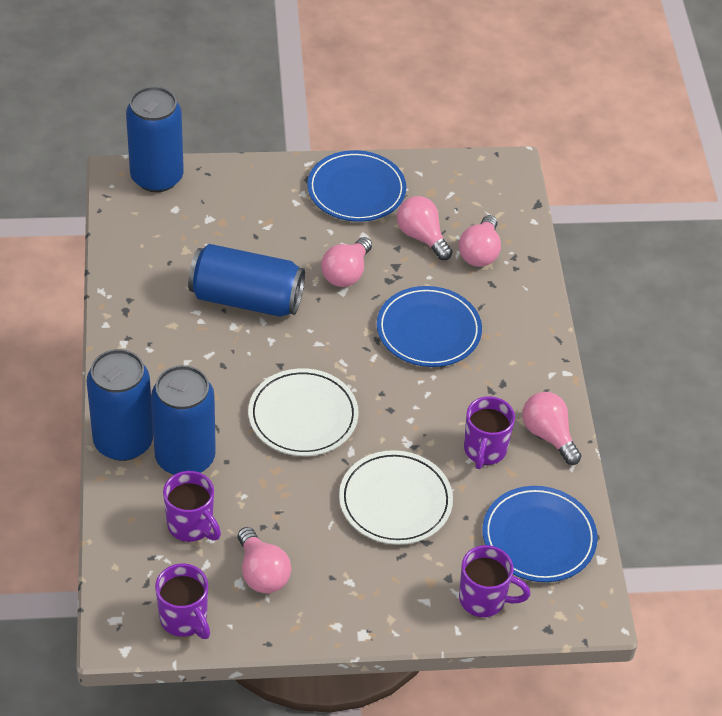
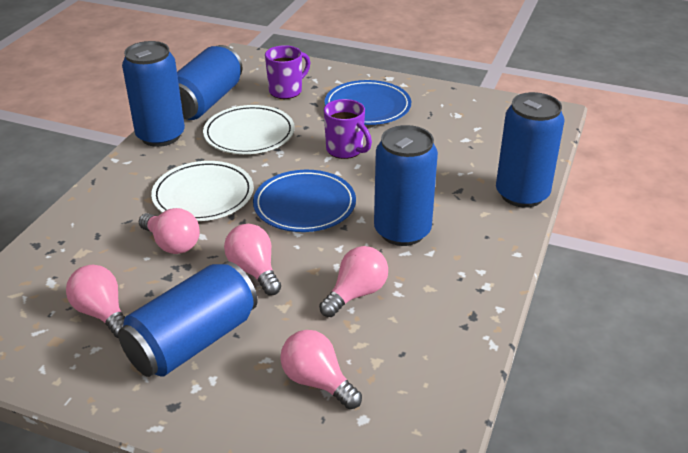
blue can: 4 -> 5
blue plate: 3 -> 2
purple mug: 4 -> 2

